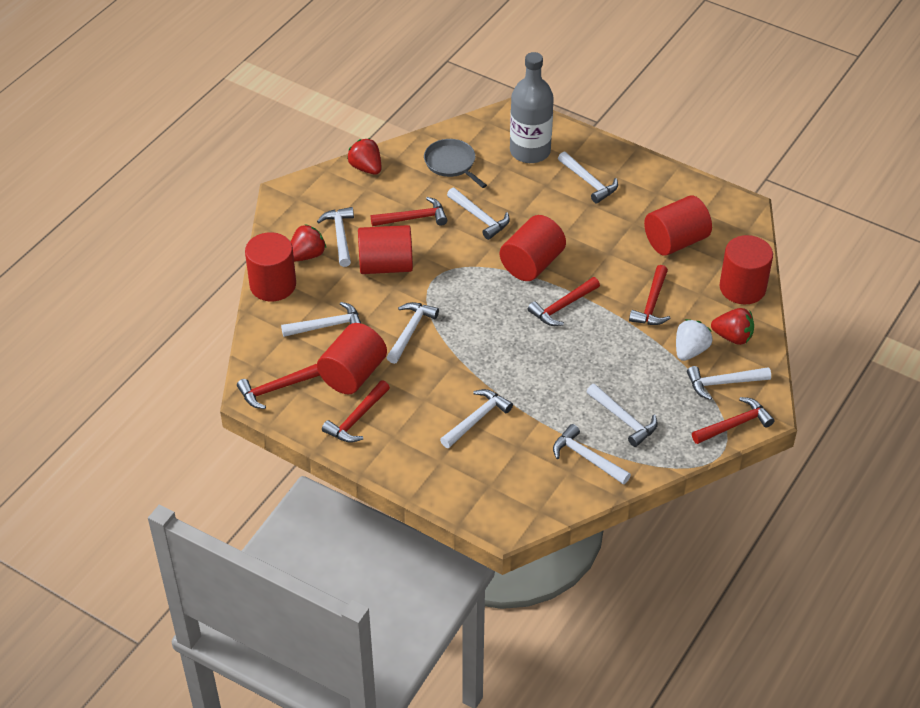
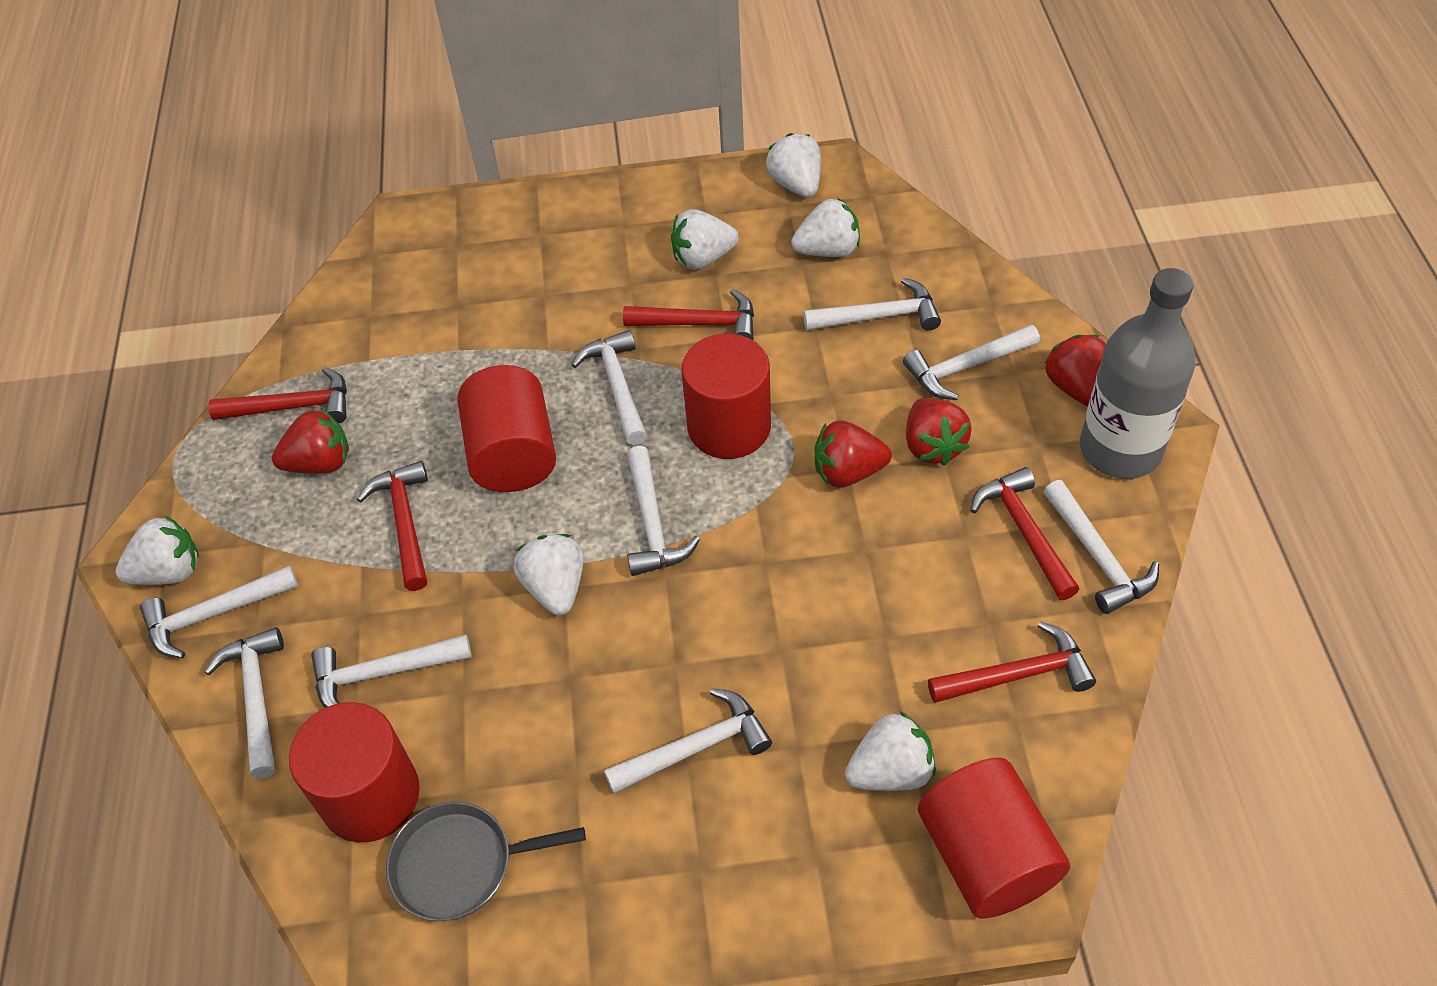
red cylinder: 6 -> 4
red hammer: 6 -> 5
red strawberry: 3 -> 4
white strawberry: 1 -> 6

